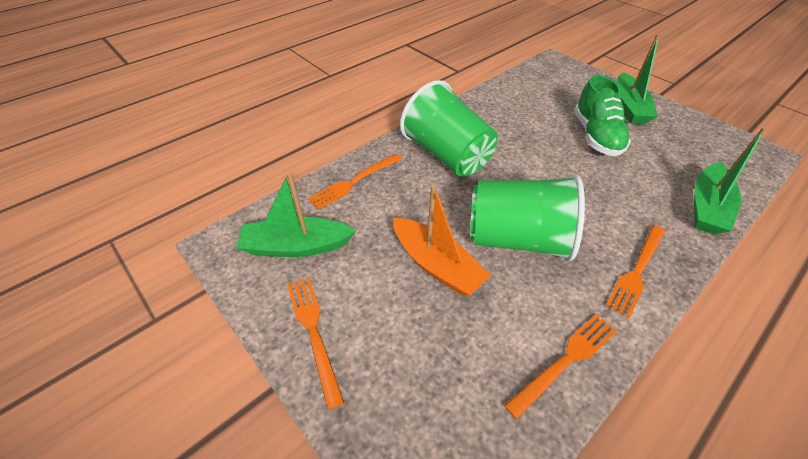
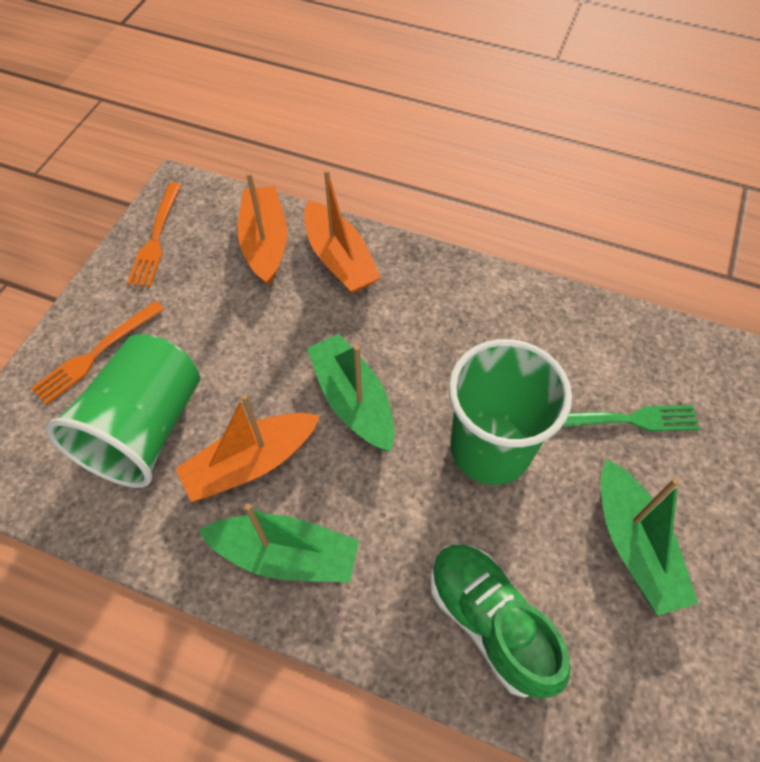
green fork: 0 -> 1
orange boat: 1 -> 3
orange fork: 4 -> 2

